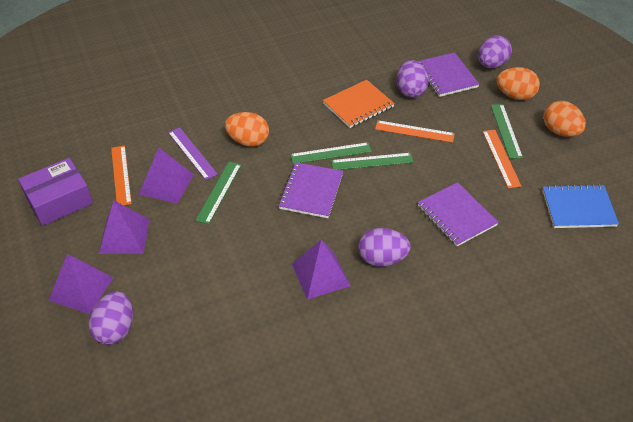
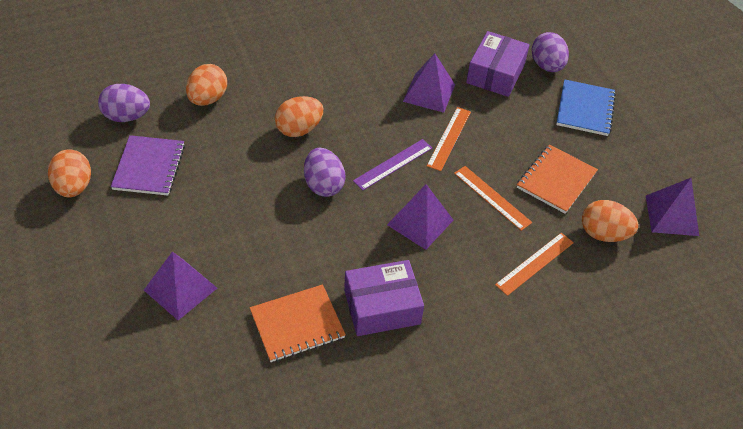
green ruler: 4 -> 0
orange egg: 3 -> 4
orange notebook: 1 -> 2
purple box: 1 -> 2
purple egg: 4 -> 3
purple notebook: 3 -> 1

